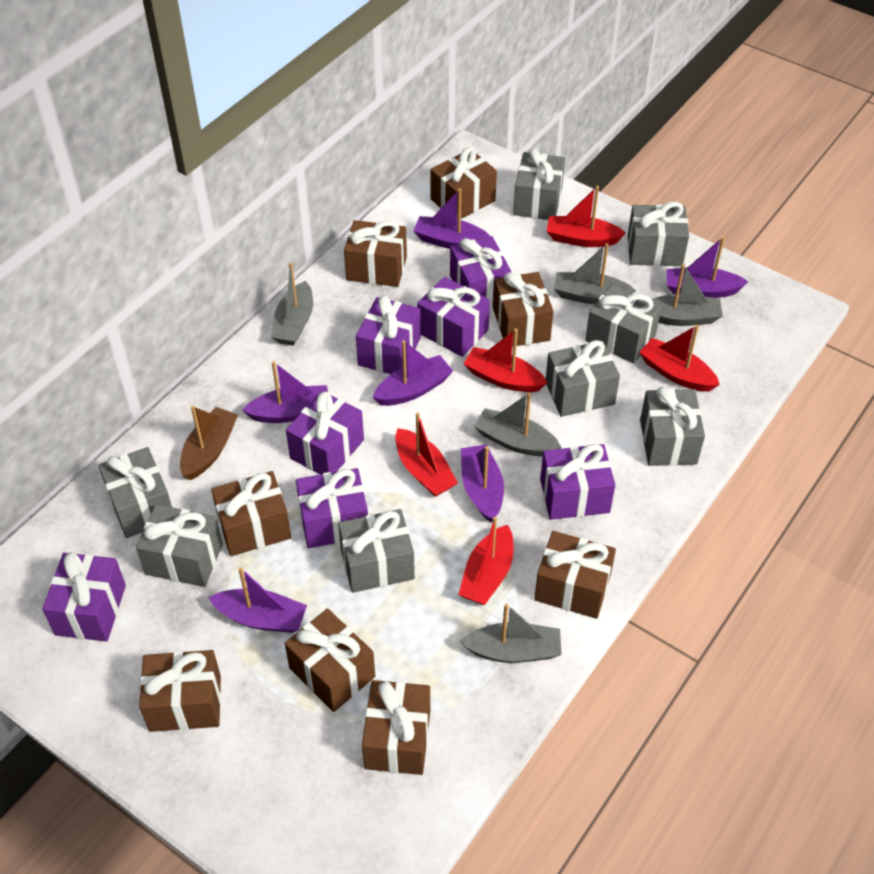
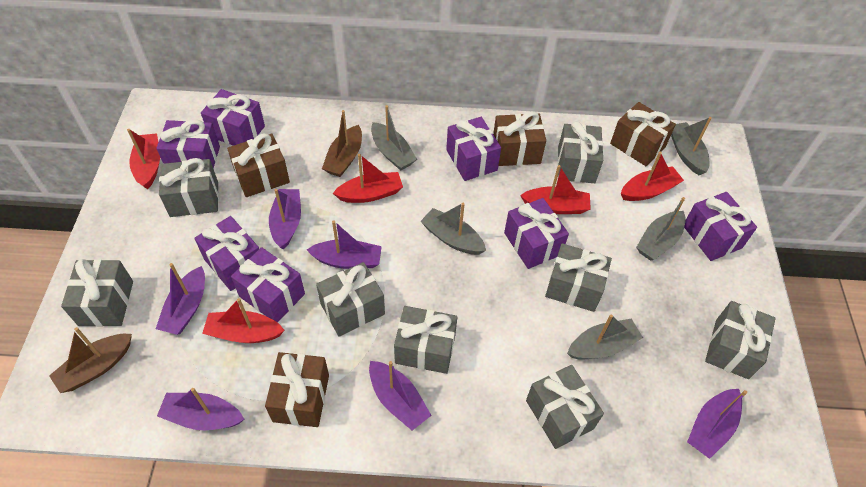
brown boat: 1 -> 2
brown gift: 8 -> 4

